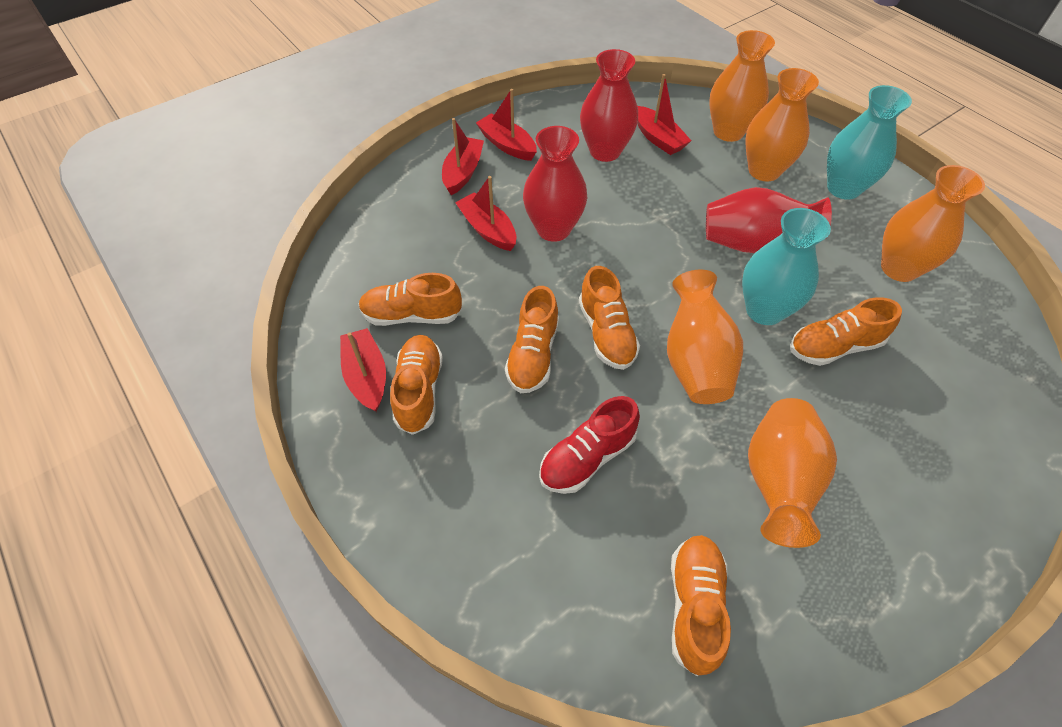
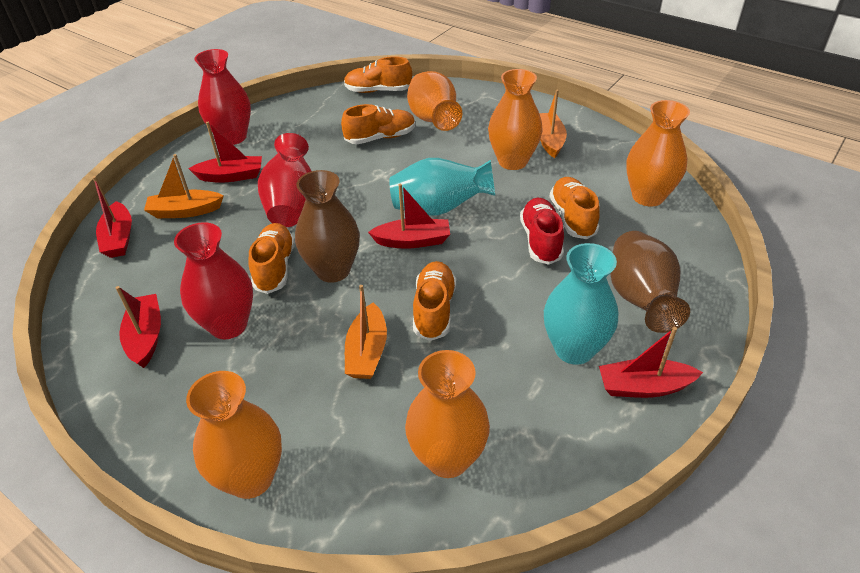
brown vase: 0 -> 2
orange boat: 0 -> 3
orange shoe: 6 -> 5

